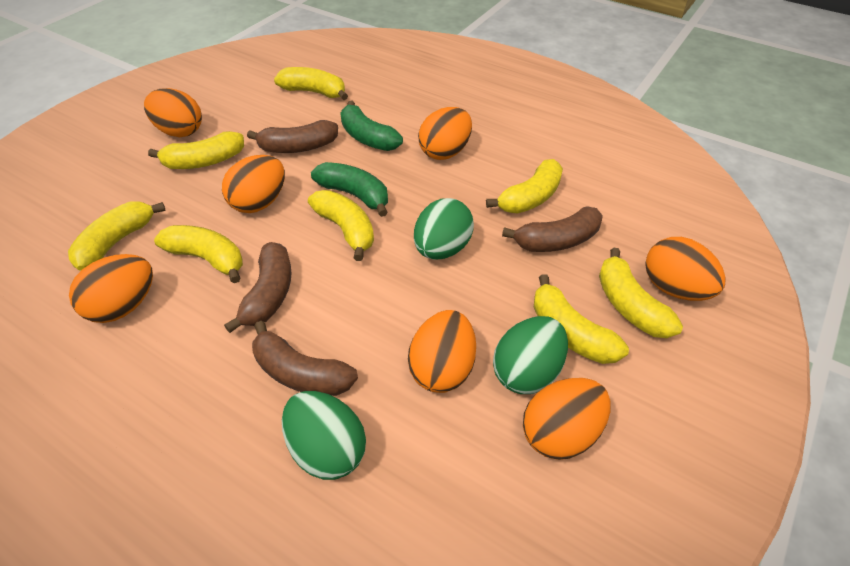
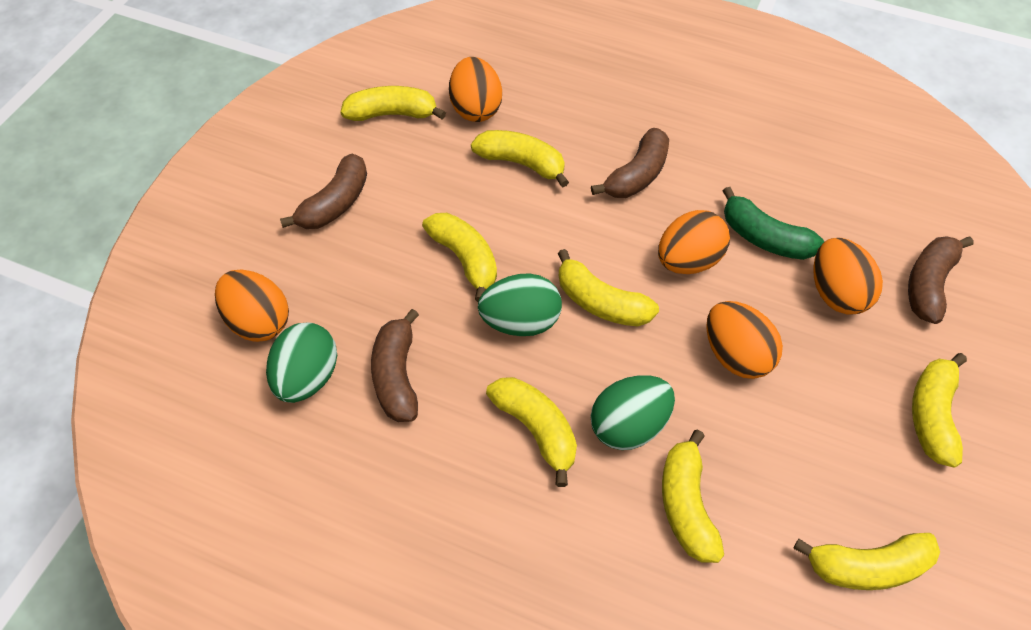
green banana: 2 -> 1
orange egg: 7 -> 5

